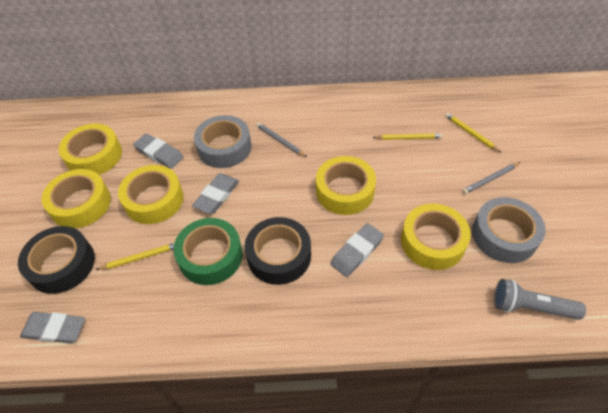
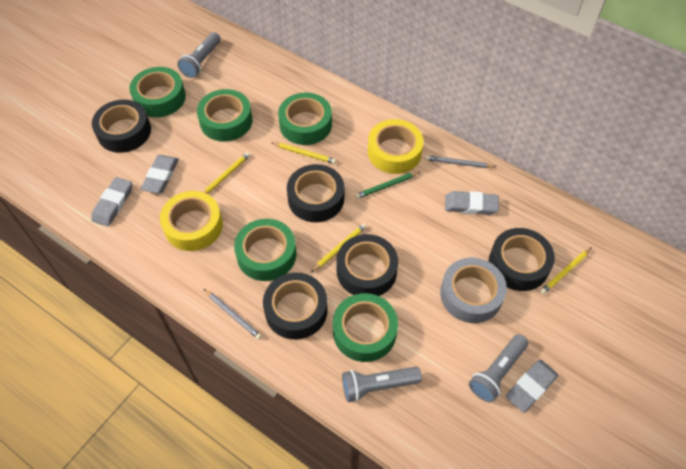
black tape: 2 -> 5
green pencil: 0 -> 1
green tape: 1 -> 5
grey flashlight: 1 -> 3
grey tape: 2 -> 1
yellow pencil: 3 -> 4
yellow tape: 5 -> 2

